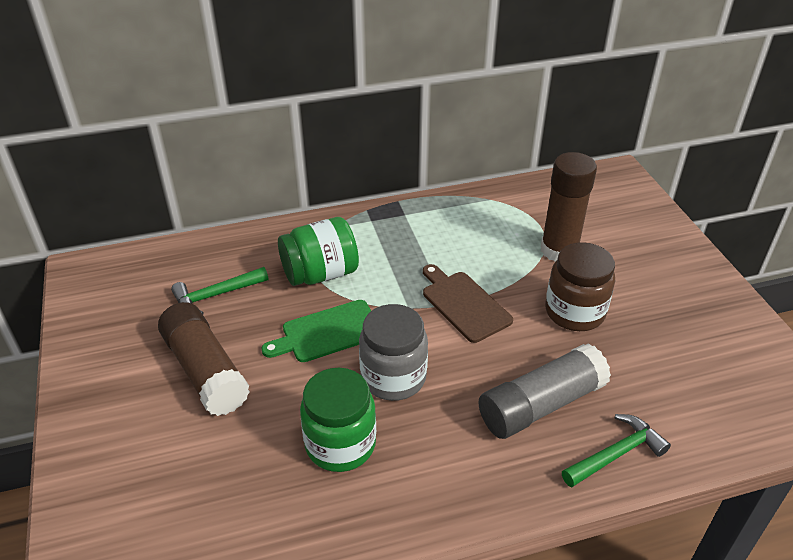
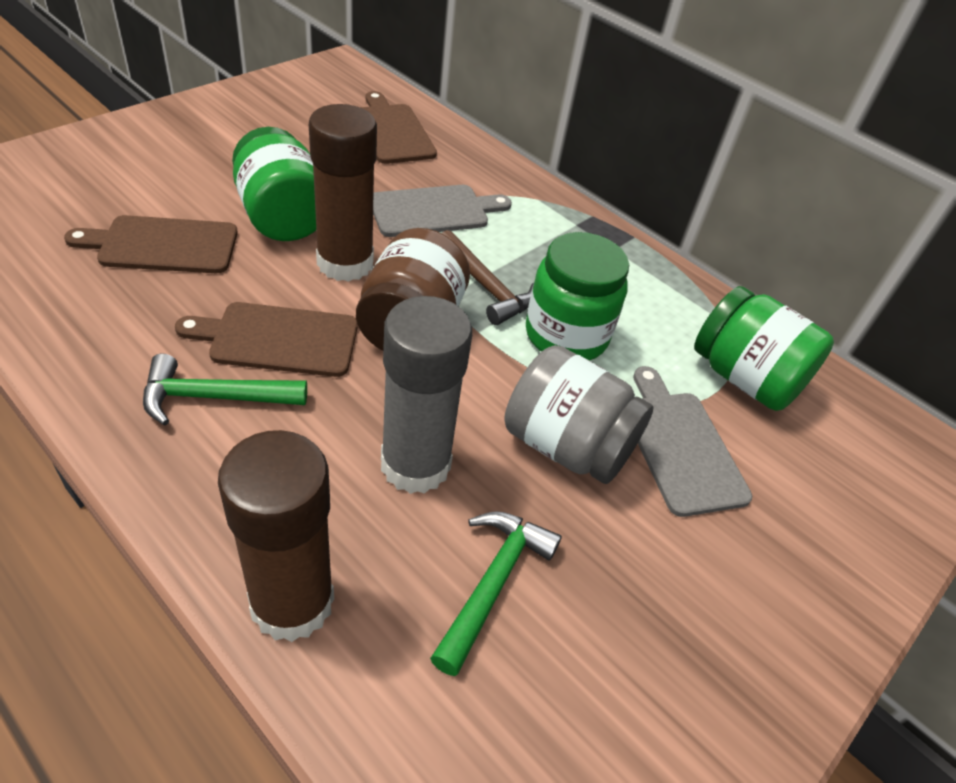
brown cutting board: 1 -> 3
brown hammer: 0 -> 1
green cutting board: 1 -> 0
green jar: 2 -> 3
grey cutting board: 0 -> 2

